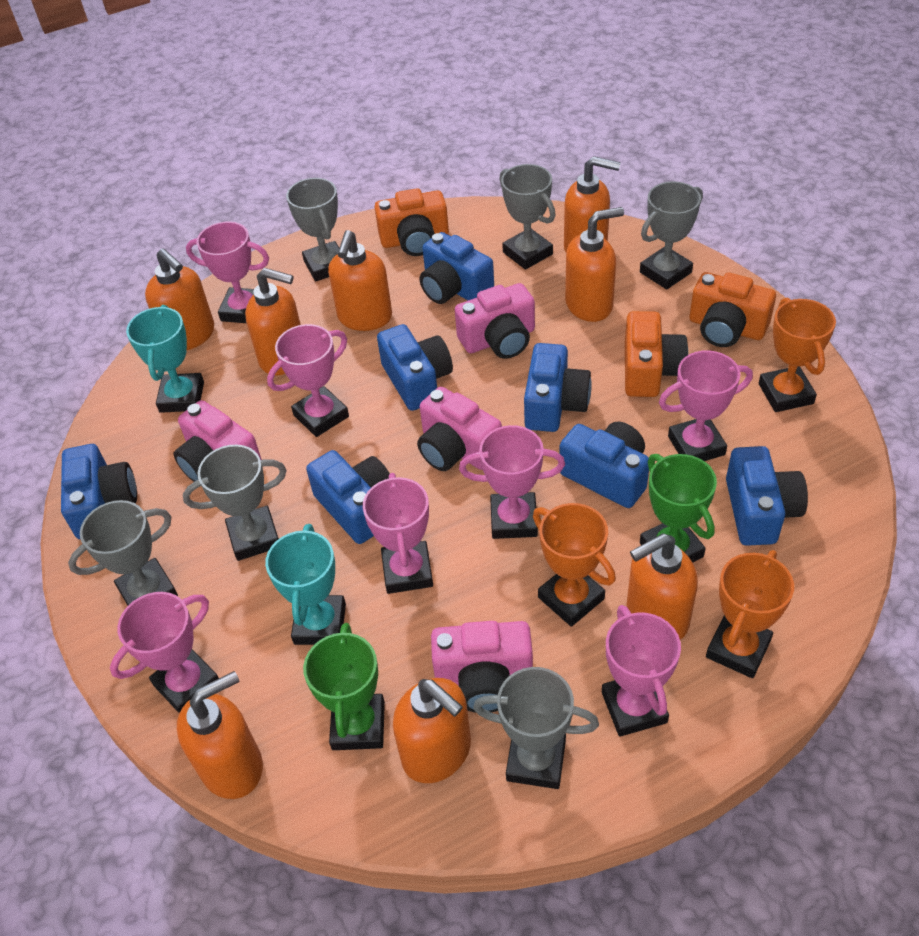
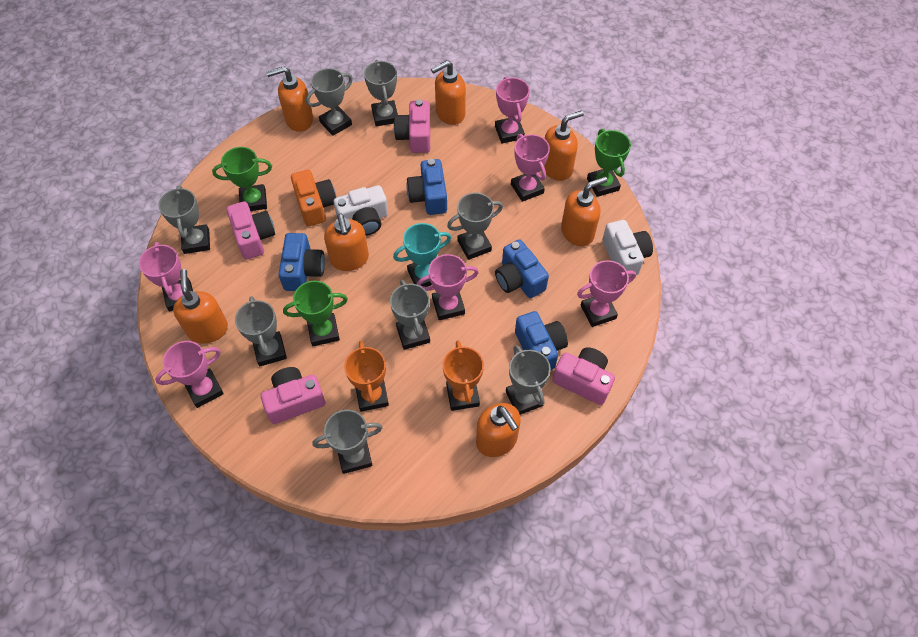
blue camera: 7 -> 4
green trophy: 2 -> 3
grey trophy: 6 -> 8
orange camera: 3 -> 1
orange soap dispenser: 8 -> 7
orange trophy: 3 -> 2
pink trophy: 7 -> 6
turquoise trophy: 2 -> 1
white camera: 0 -> 2

